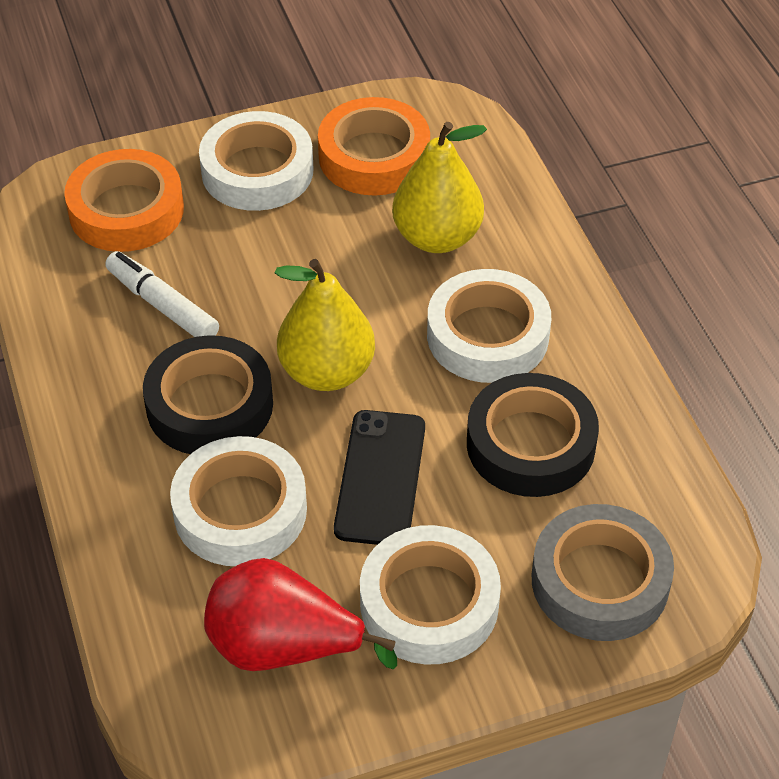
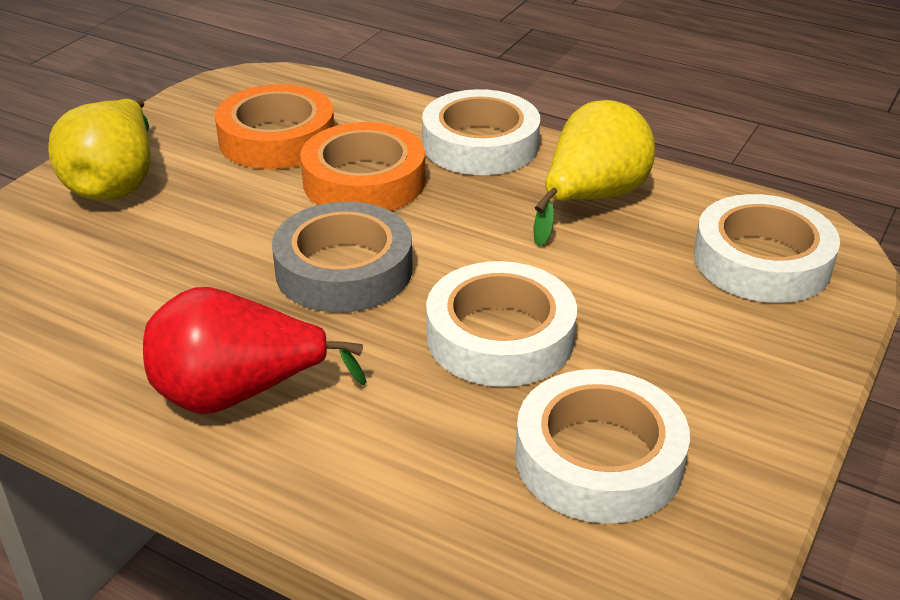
black phone: 1 -> 0
black tape: 2 -> 0
white marker: 1 -> 0

